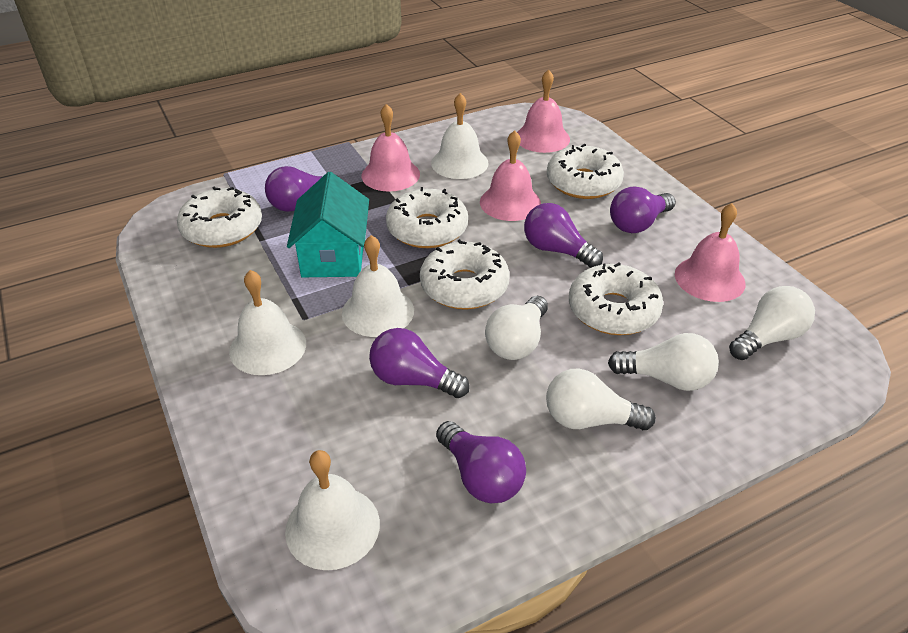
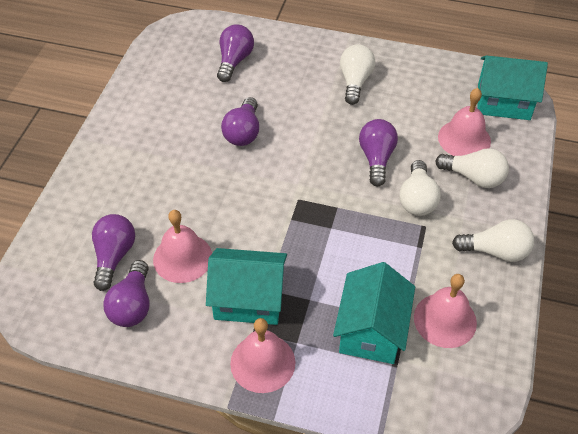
turquoise house: 1 -> 3
white bell: 4 -> 0
white donut: 5 -> 0

